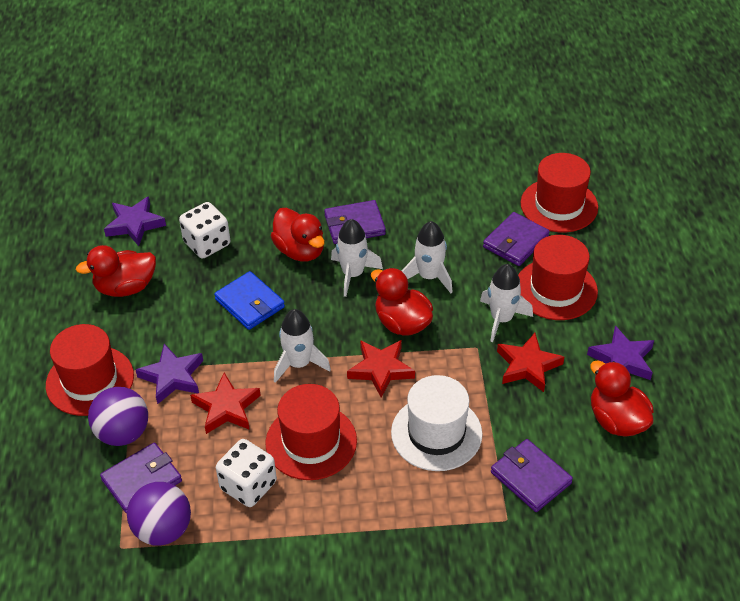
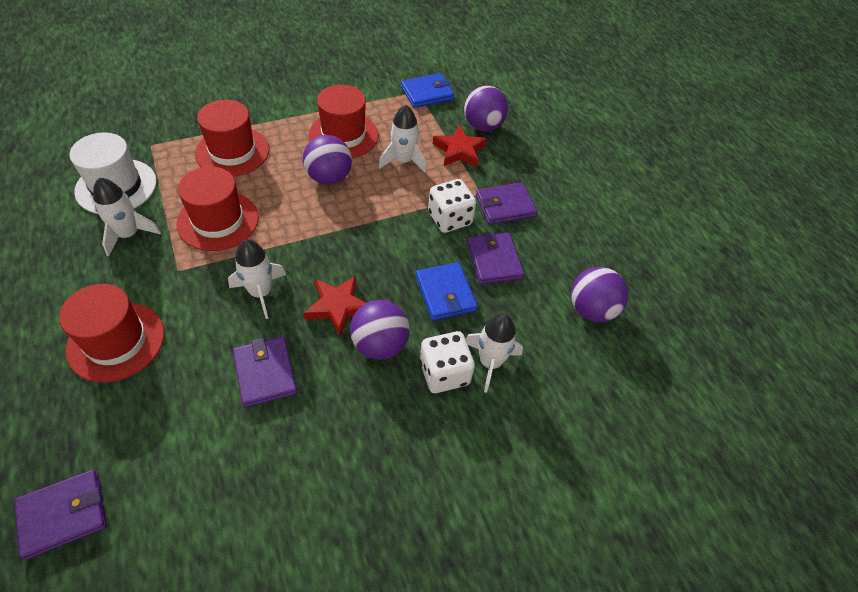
blue wallet: 1 -> 2
purple ball: 2 -> 4
purple star: 3 -> 0
red duck: 4 -> 0
red star: 3 -> 2

